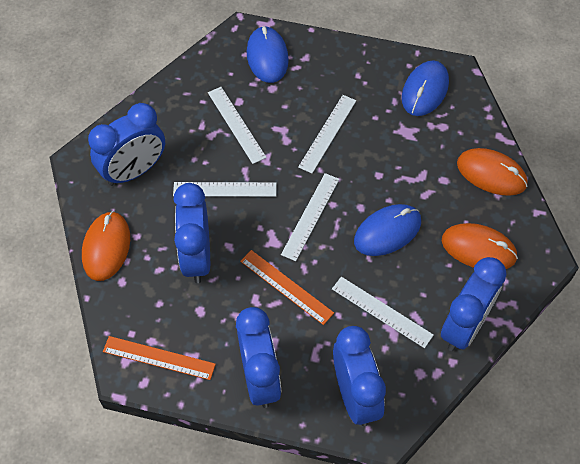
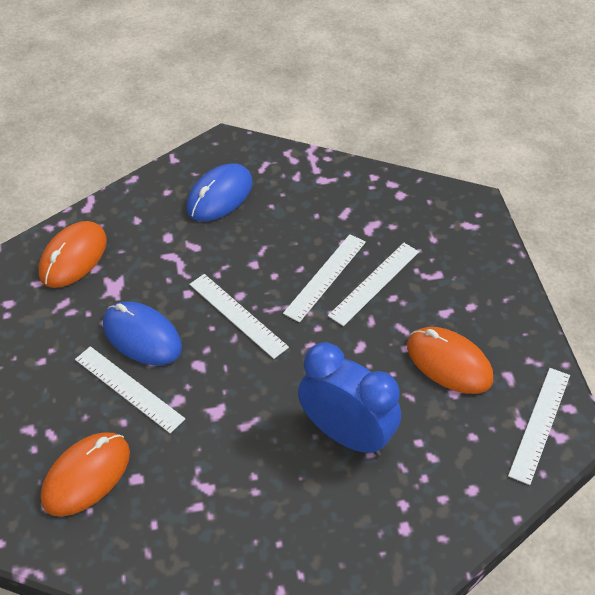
blue clock: 5 -> 1
blue mouse: 3 -> 2
orange ruler: 2 -> 0

